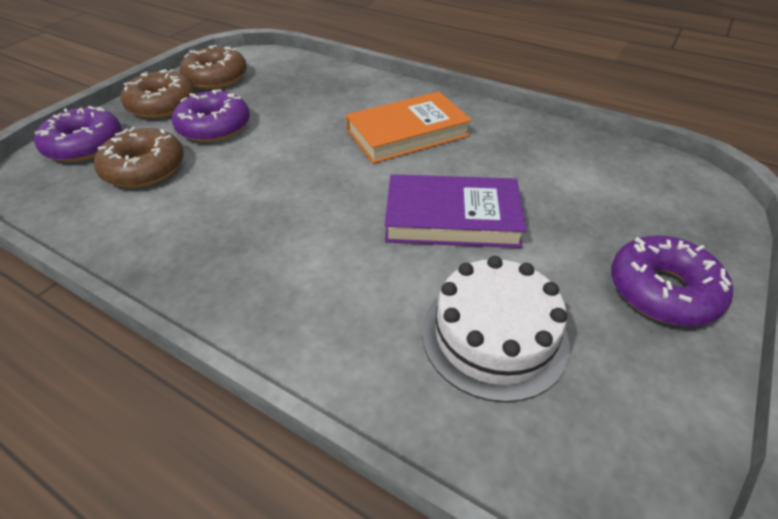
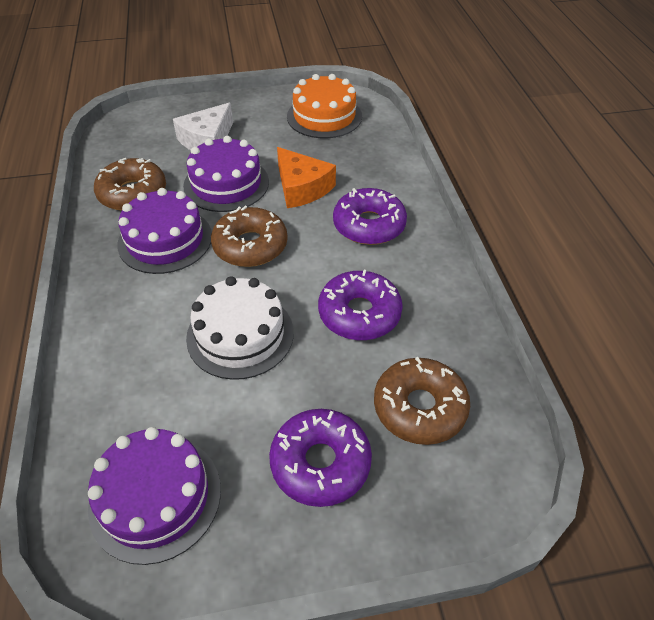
orange book: 1 -> 0
orange cake: 0 -> 1
orange cheese: 0 -> 1
purple book: 1 -> 0
purple cake: 0 -> 3
white cheese: 0 -> 1

